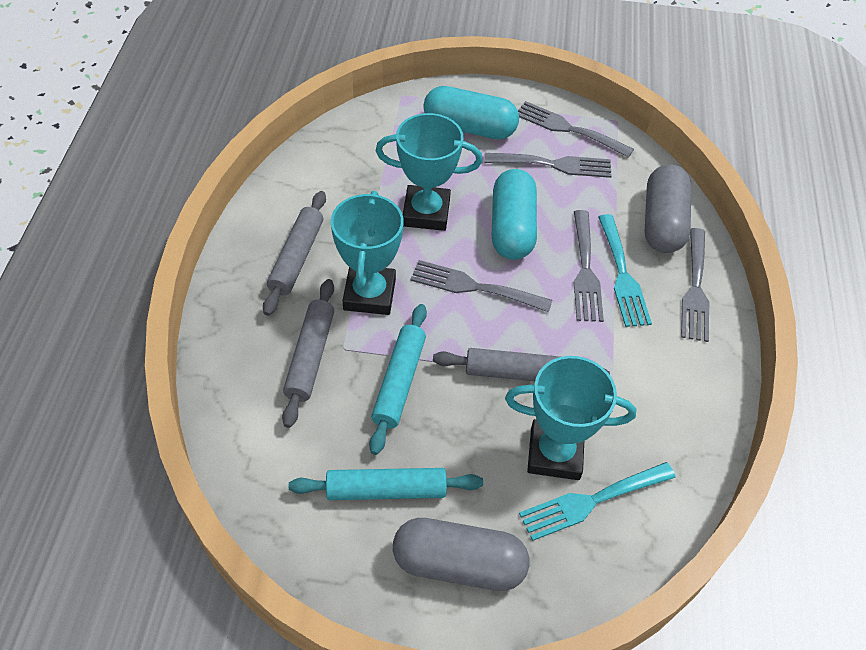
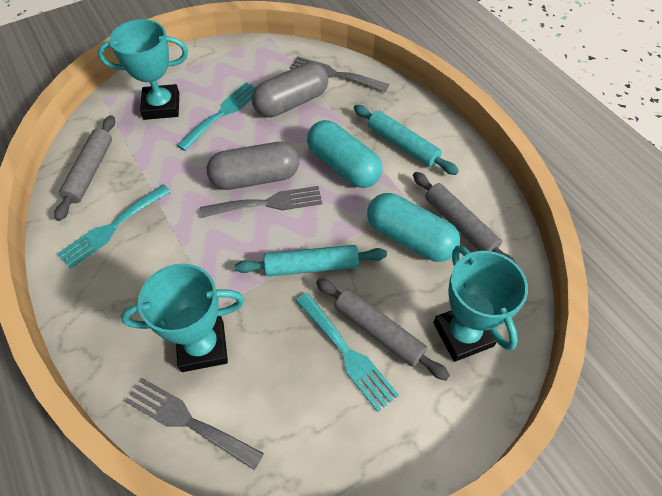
grey fork: 5 -> 3
turquoise fork: 2 -> 3

